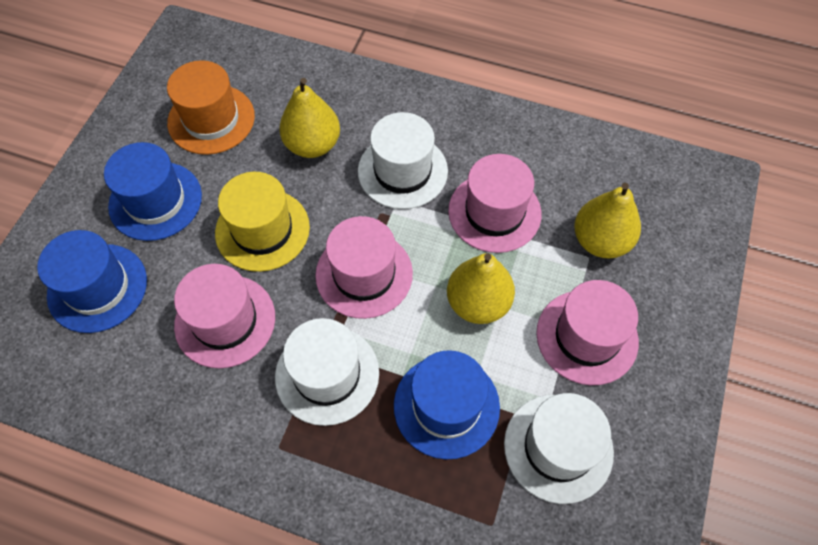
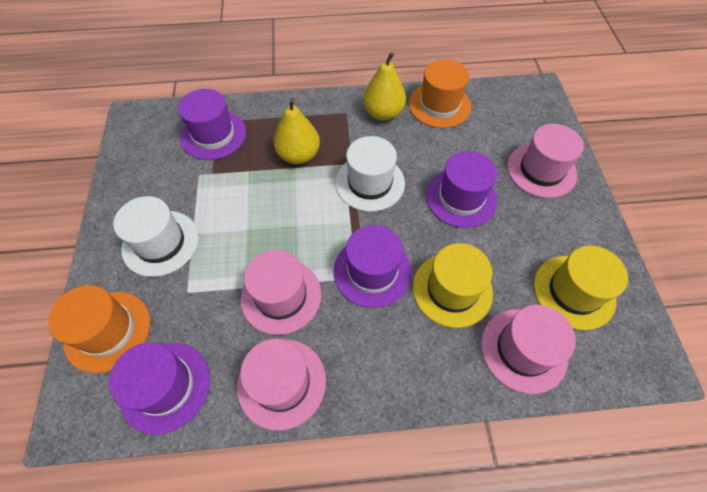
blue hat: 3 -> 0
orange hat: 1 -> 2
purple hat: 0 -> 4
white hat: 3 -> 2
yellow hat: 1 -> 2
yellow pear: 3 -> 2

